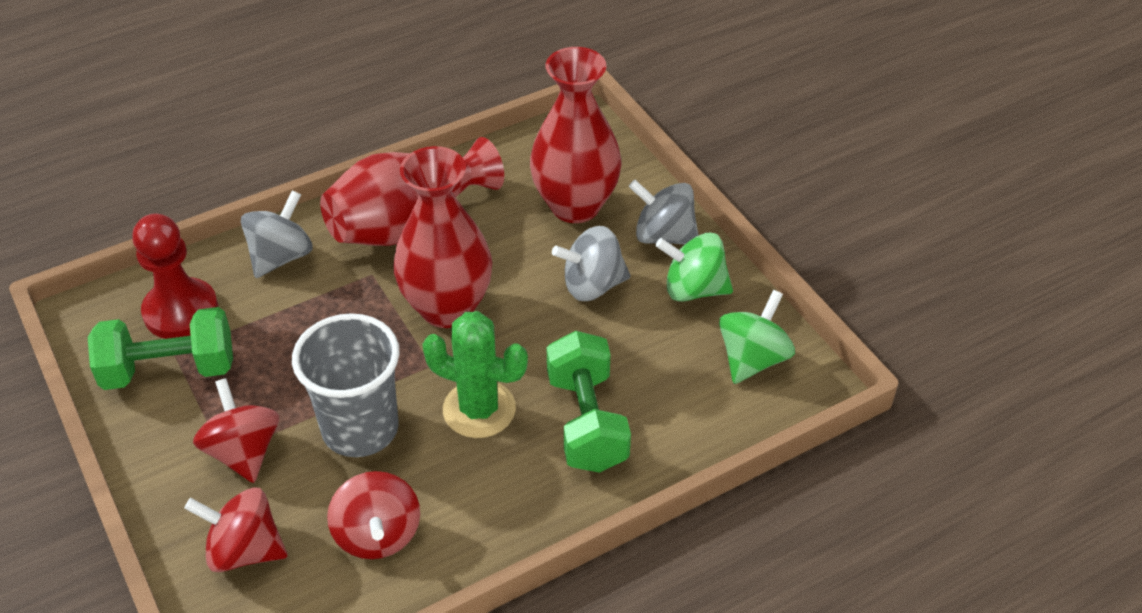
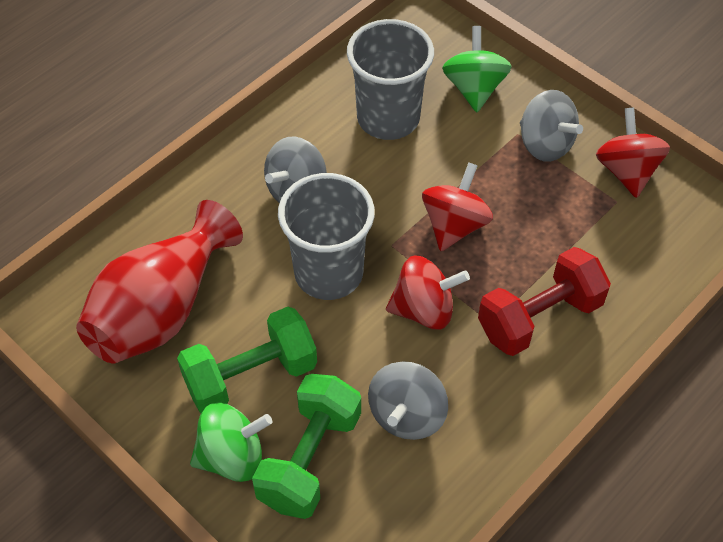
green cactus: 1 -> 0
grey cup: 1 -> 2
red dumbbell: 0 -> 1
red pawn: 1 -> 0
red vase: 3 -> 1

